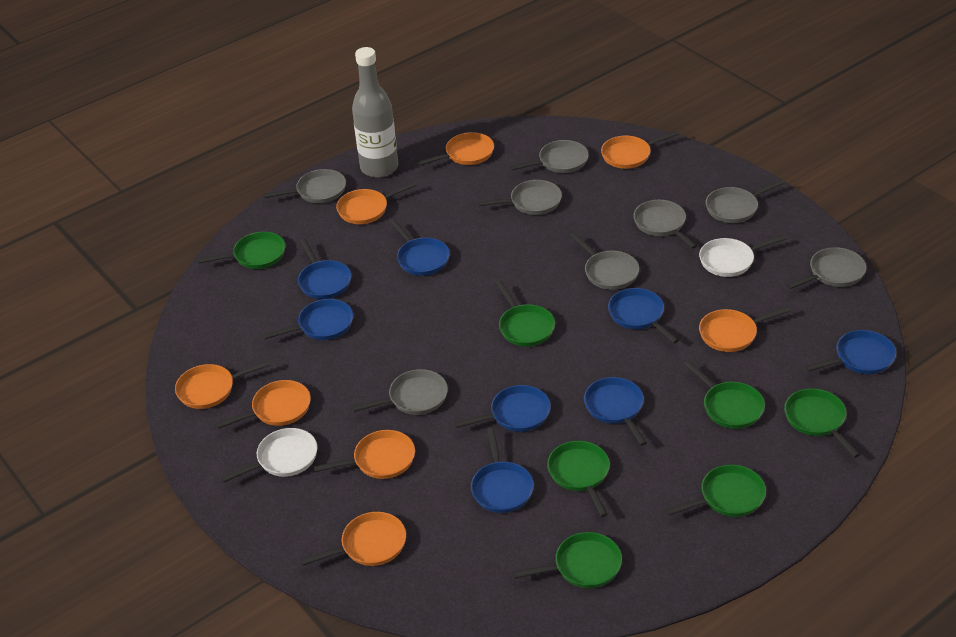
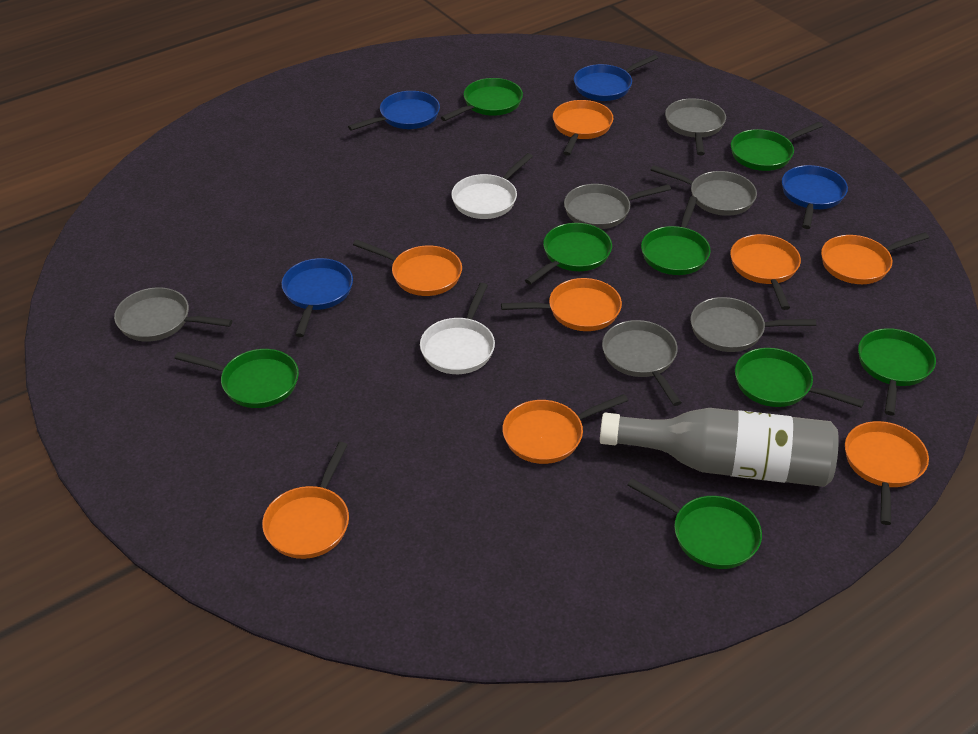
blue pan: 8 -> 4
green pan: 7 -> 8
grey pan: 8 -> 6

